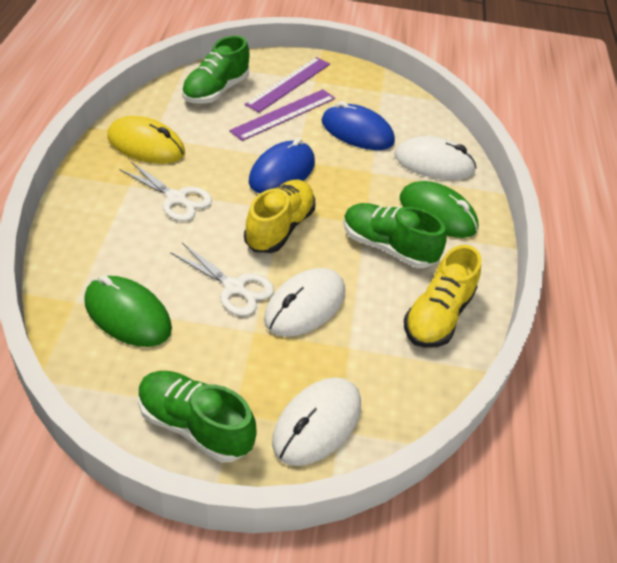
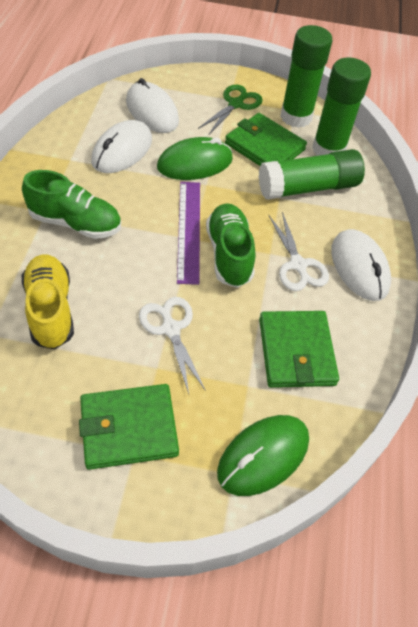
blue mouse: 2 -> 0
green glue stick: 0 -> 3
green scissors: 0 -> 1
green shoe: 3 -> 2
green wallet: 0 -> 3
purple ruler: 2 -> 1
yellow mouse: 1 -> 0
yellow shoe: 2 -> 1

